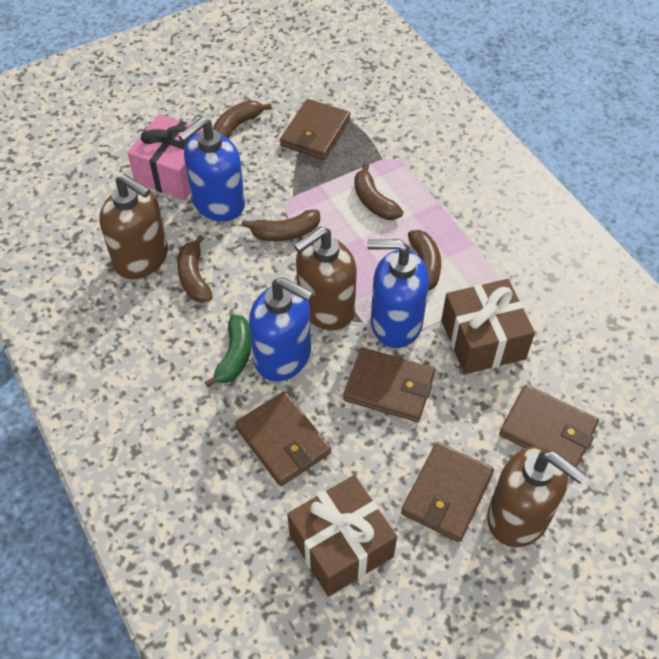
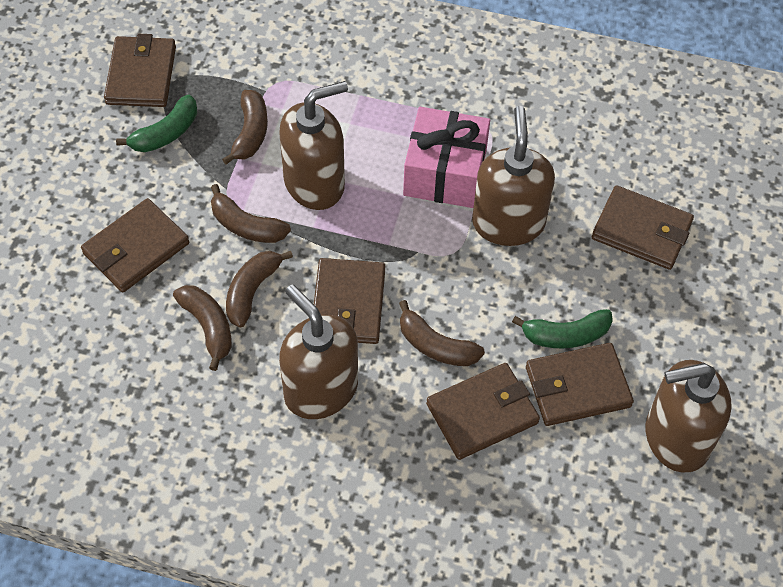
blue soap dispenser: 3 -> 0
brown gift: 2 -> 0
brown soap dispenser: 3 -> 4
brown wallet: 5 -> 6
green banana: 1 -> 2

